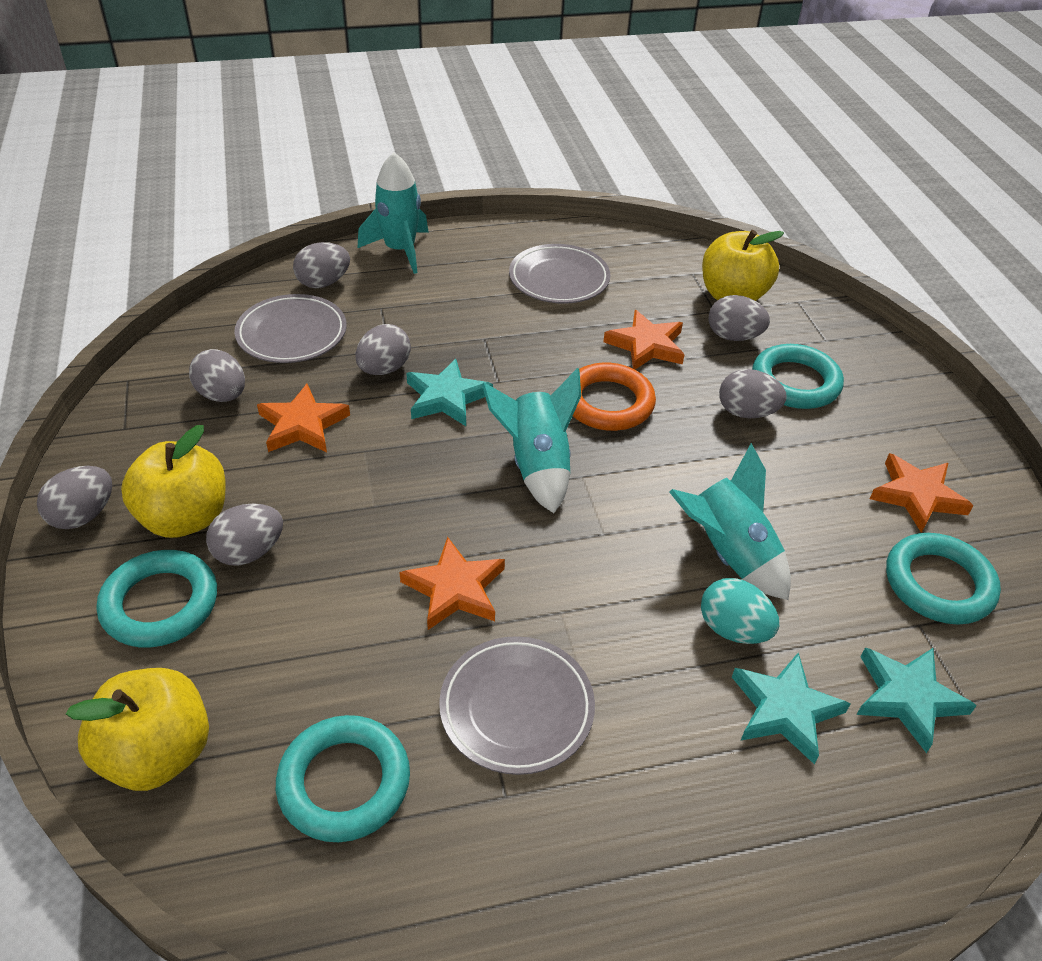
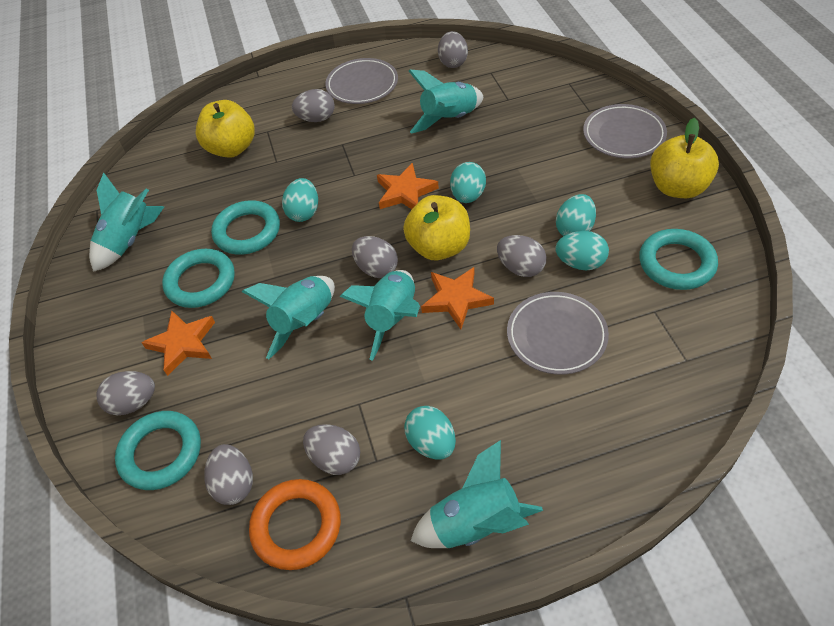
orange star: 4 -> 3
turquoise egg: 1 -> 5
turquoise rocket: 3 -> 5
turquoise star: 3 -> 0

